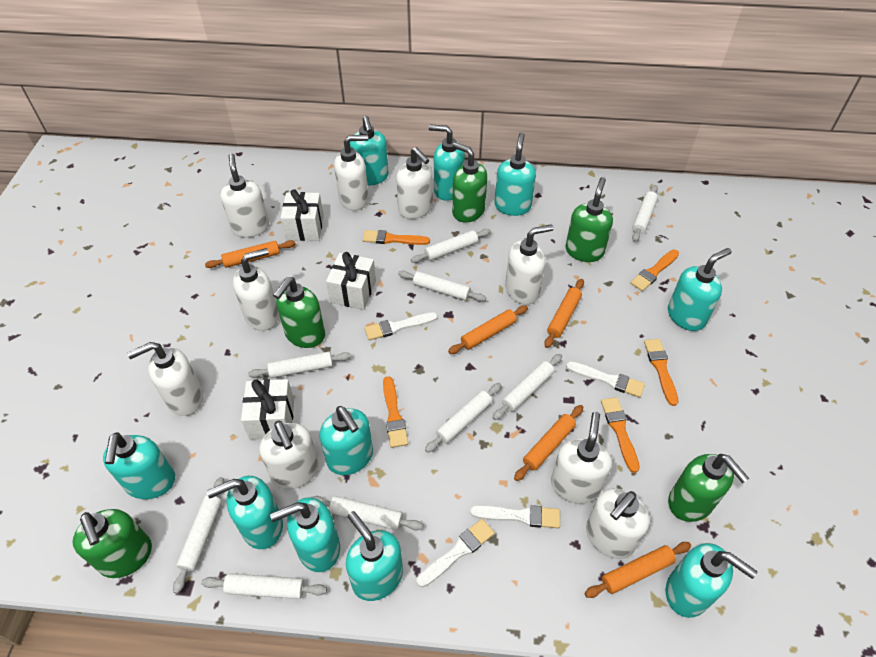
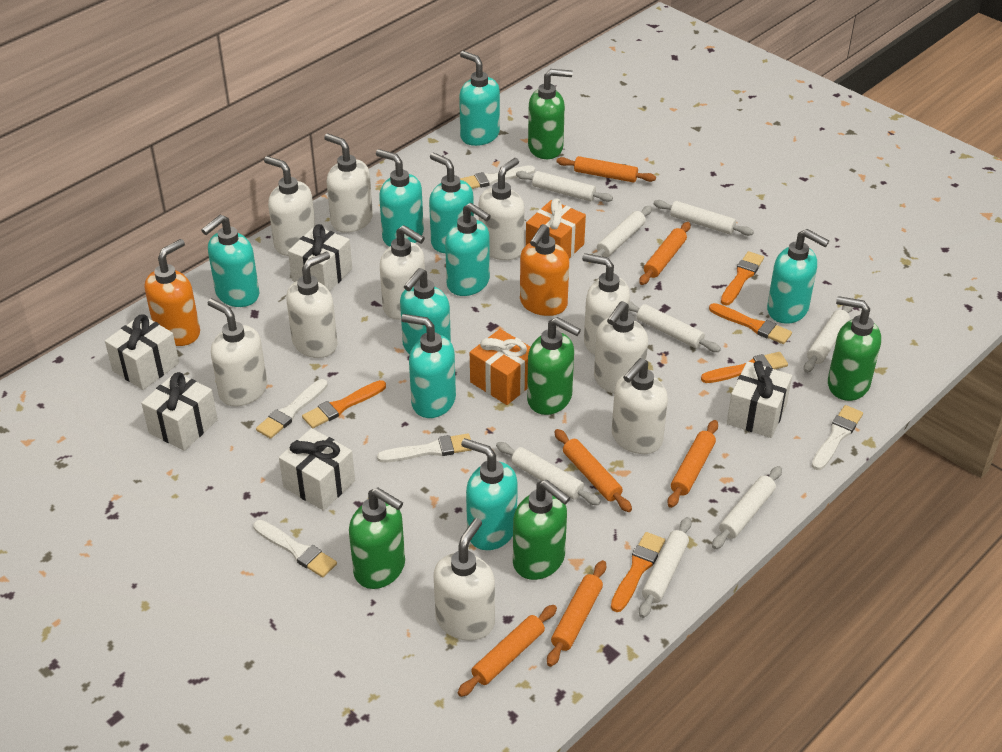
orange gift: 0 -> 2
orange rolling pin: 5 -> 6
orange soap dispenser: 0 -> 2
turquoise soap dispenser: 10 -> 9
white brush: 4 -> 5
white gift: 3 -> 5
white rolling pin: 9 -> 8
white soap dispenser: 9 -> 10

